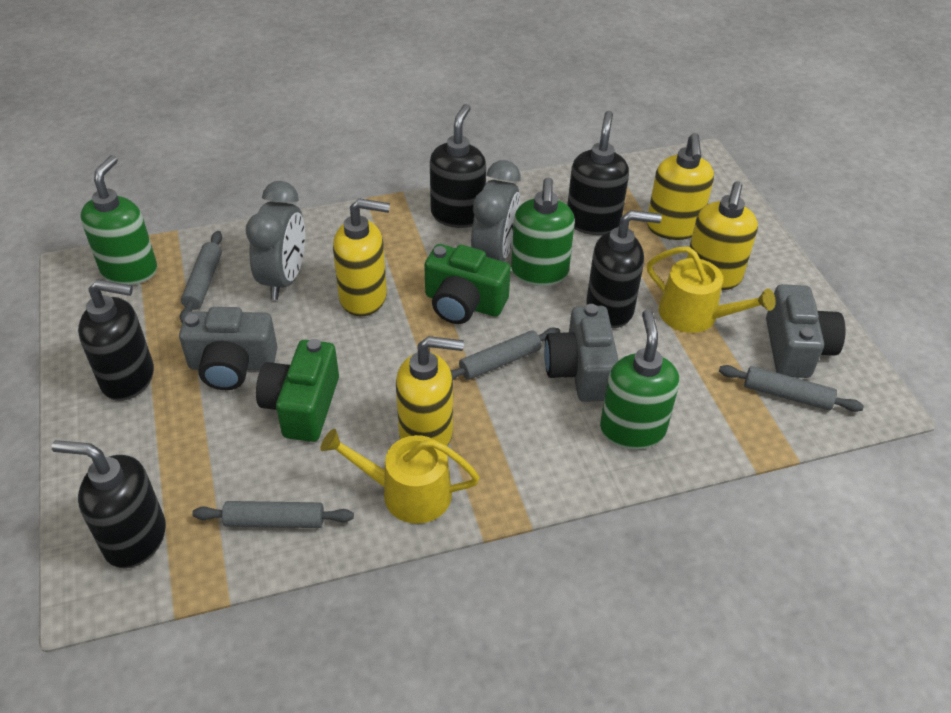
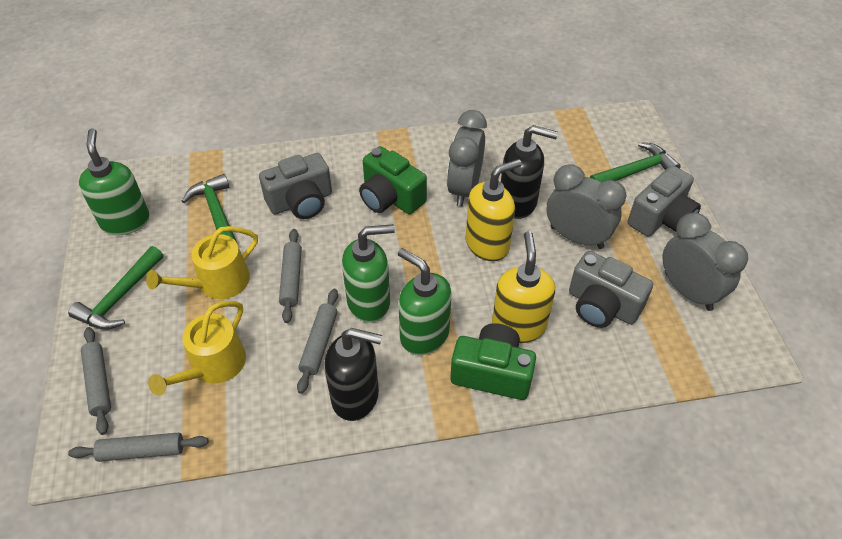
black soap dispenser: 5 -> 2
green hammer: 0 -> 3
grey clock: 2 -> 3
yellow soap dispenser: 4 -> 2

